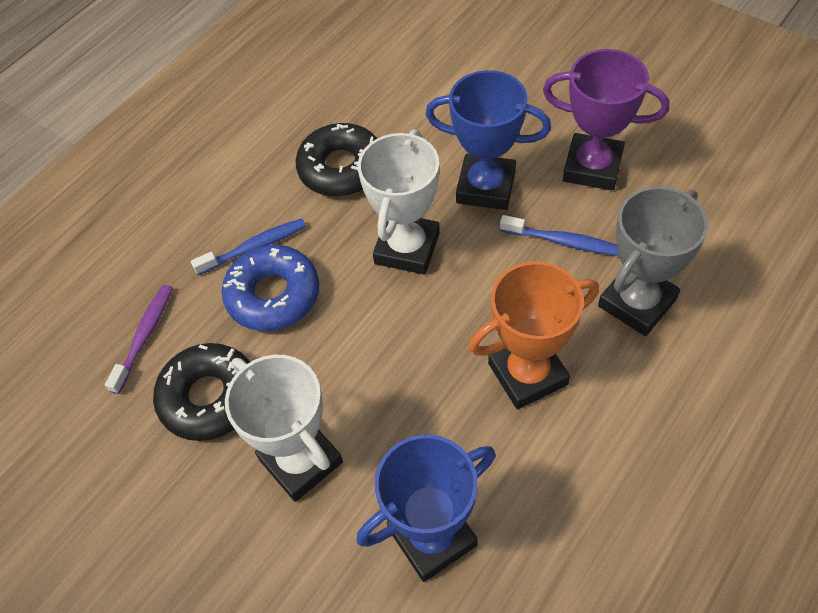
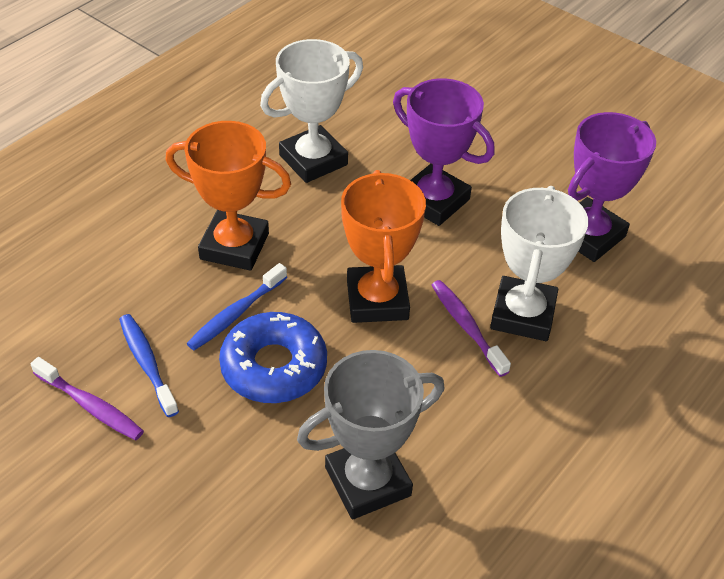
black donut: 2 -> 0
blue trophy: 2 -> 0
orange trophy: 1 -> 2
purple toothbrush: 1 -> 2
purple trophy: 1 -> 2

